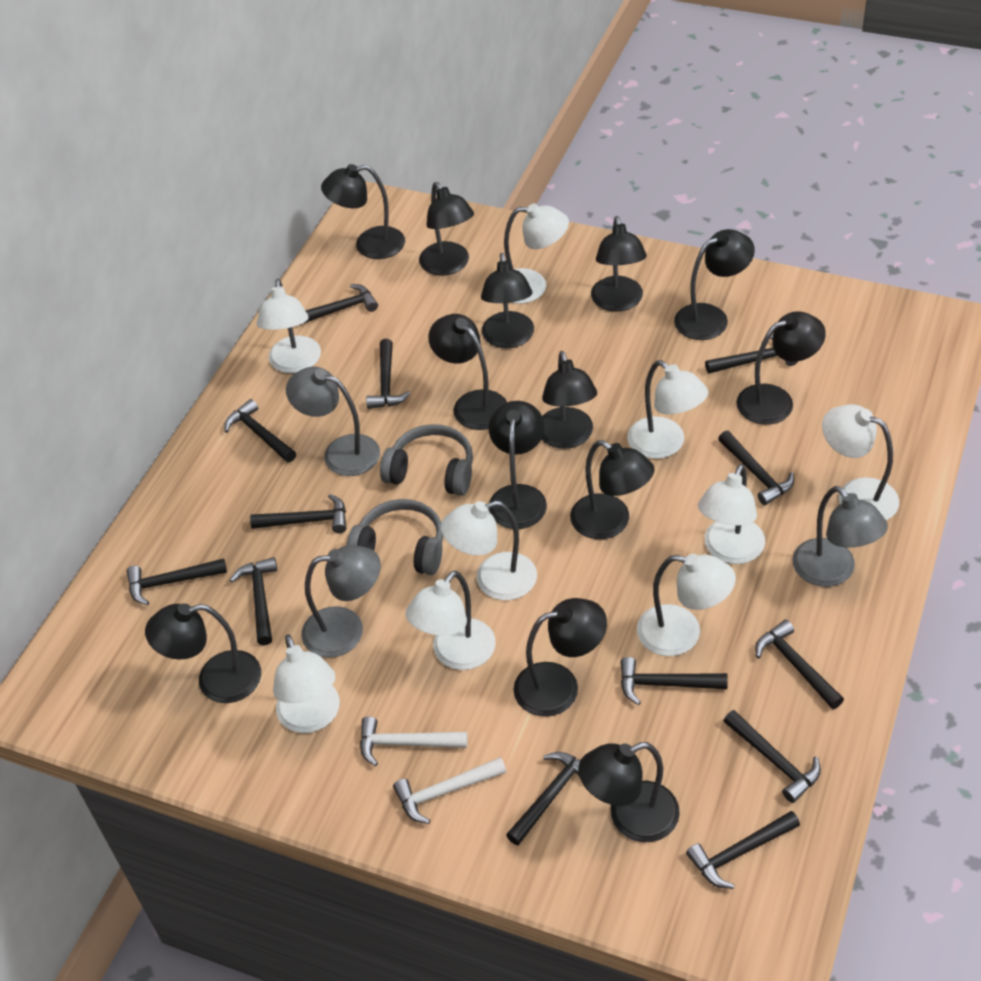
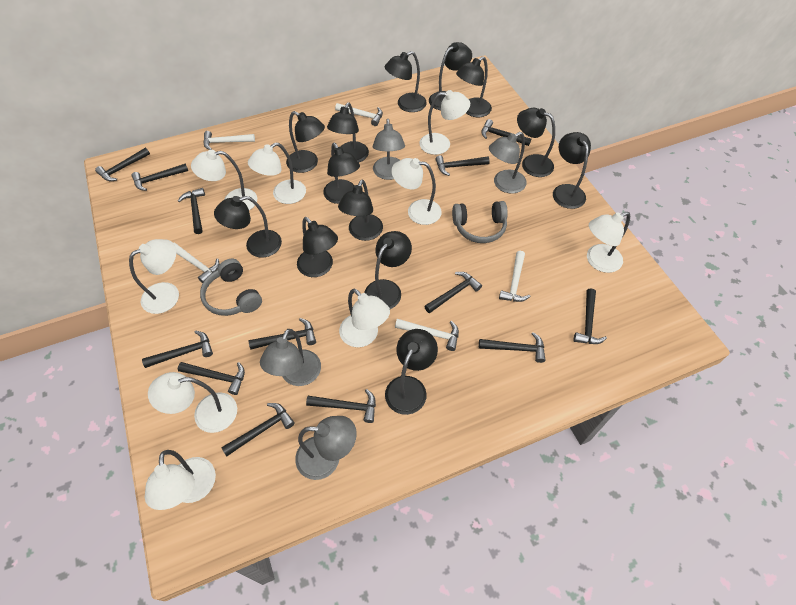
grey lamp: 3 -> 4
white hammer: 2 -> 5

